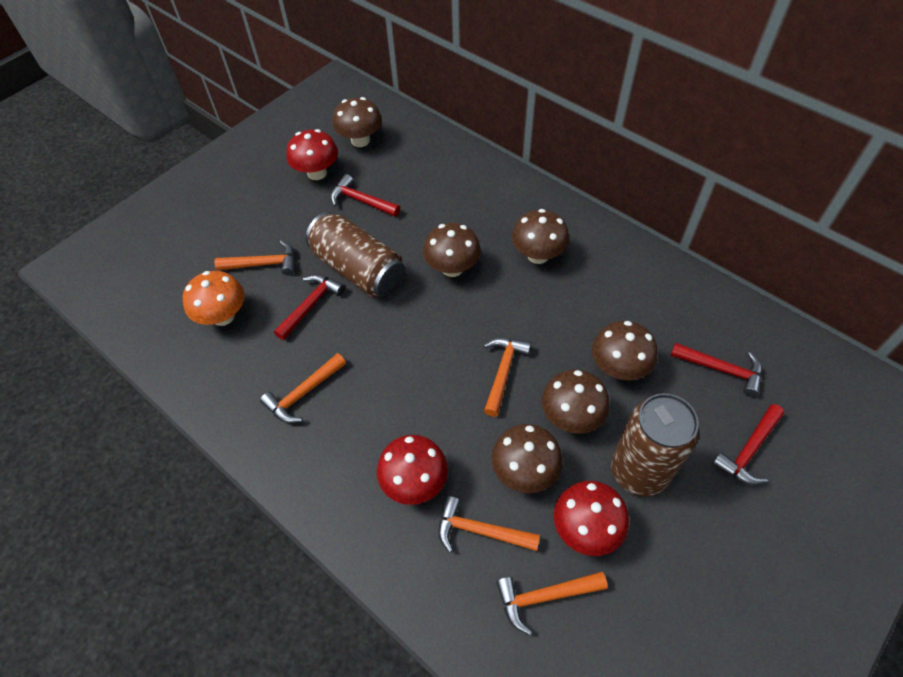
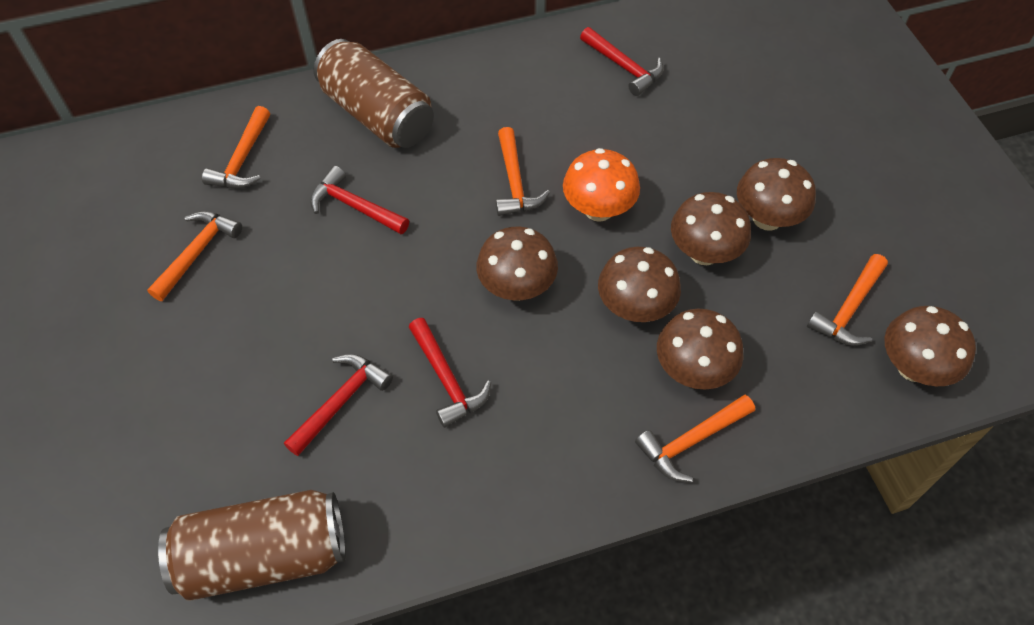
red mushroom: 3 -> 0

